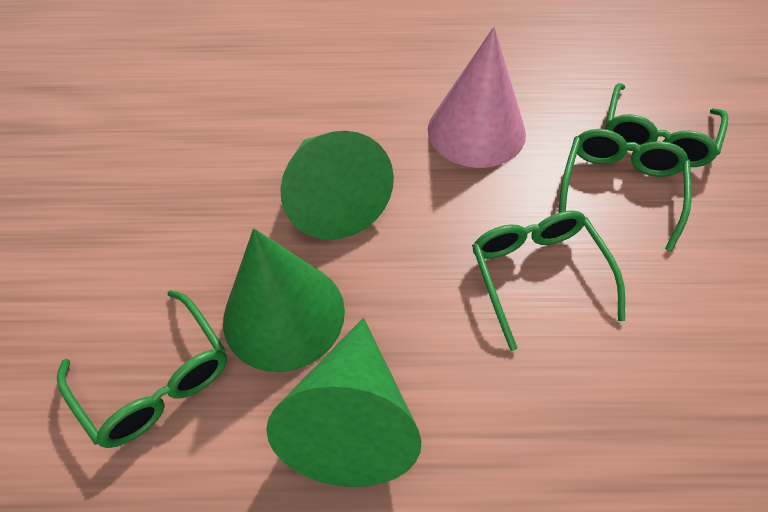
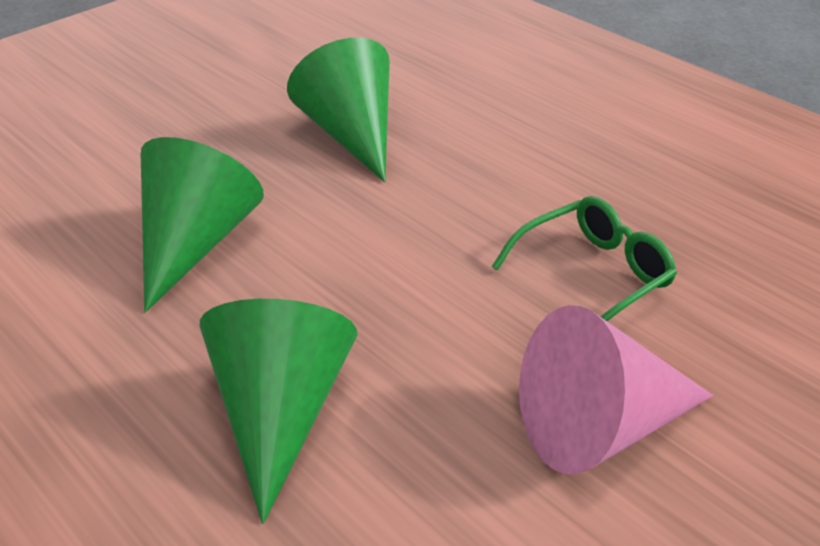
green glasses: 4 -> 1

